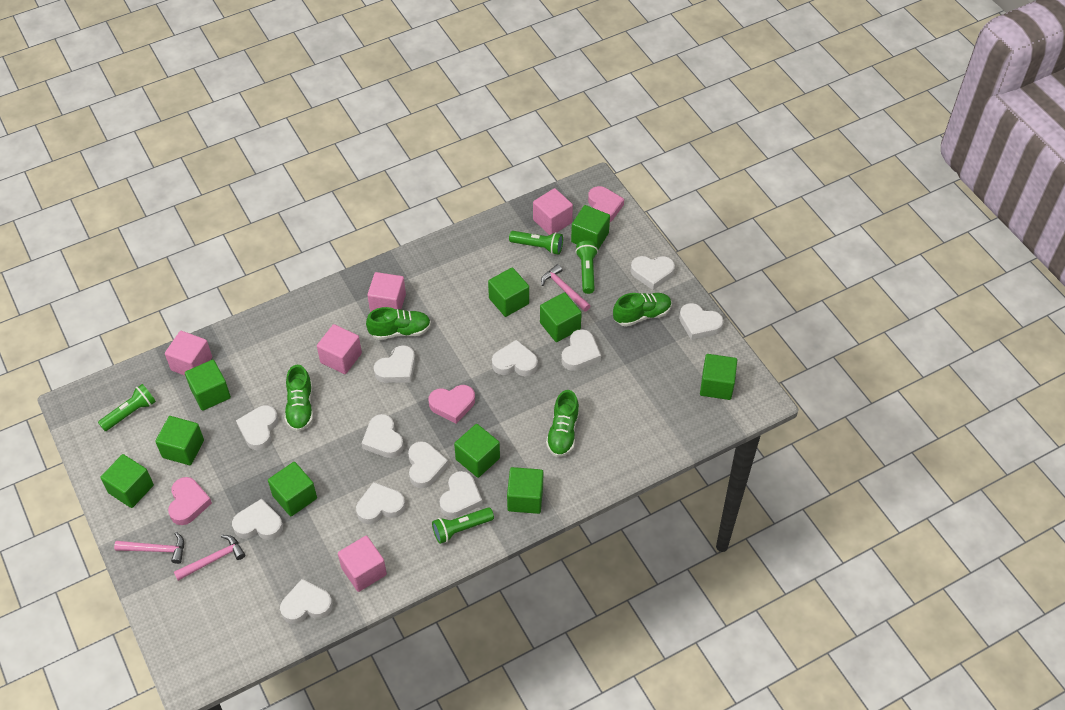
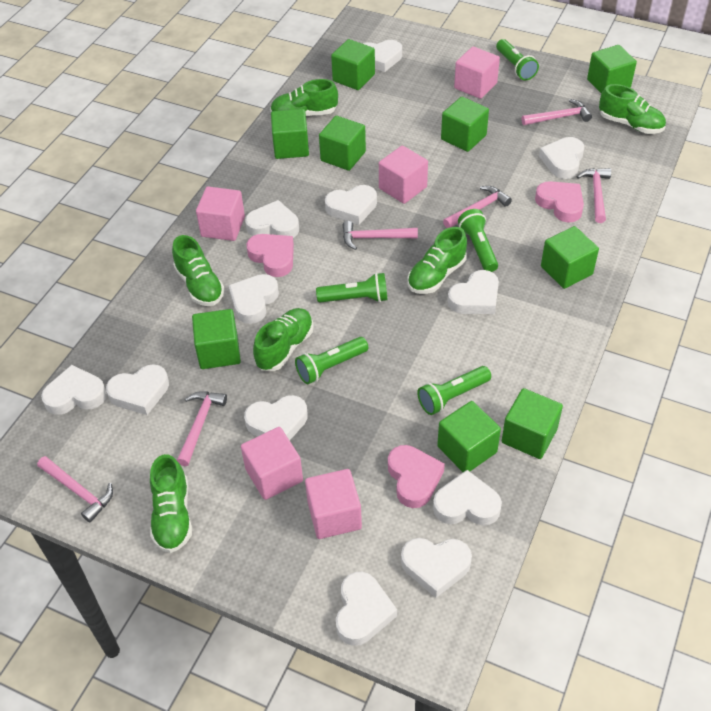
green cube: 10 -> 9
green flashlight: 4 -> 5
green shoe: 4 -> 6
pink hammer: 3 -> 6

